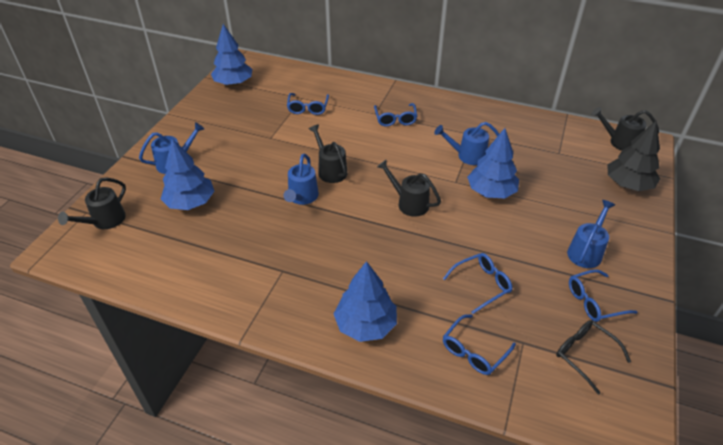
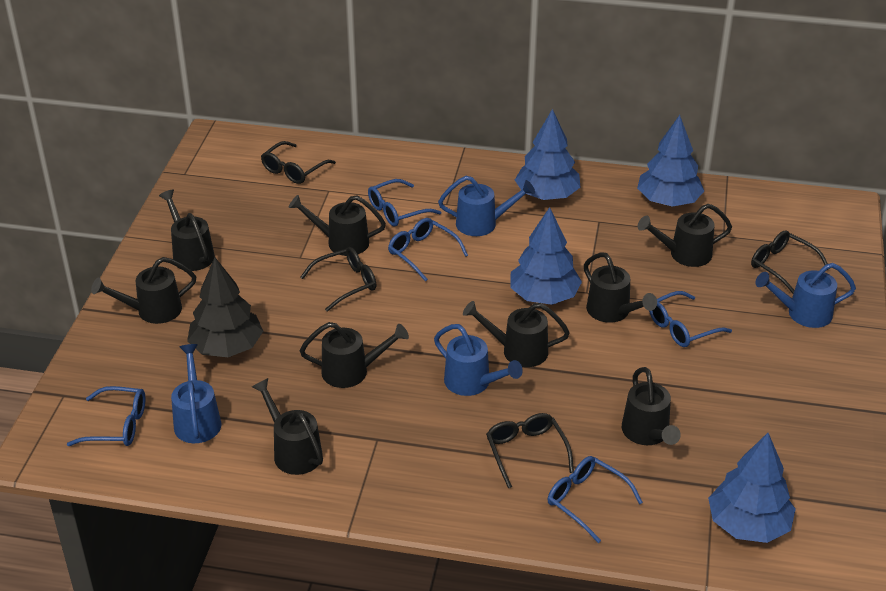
black glasses: 1 -> 4
black watering can: 4 -> 9

